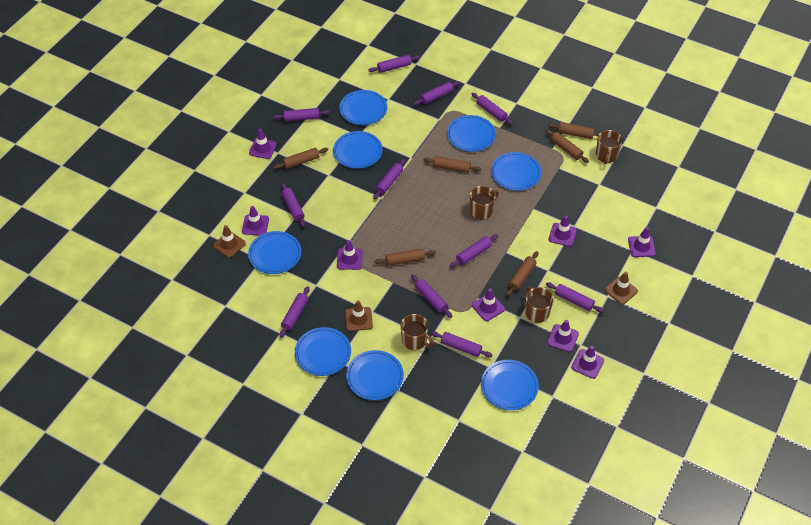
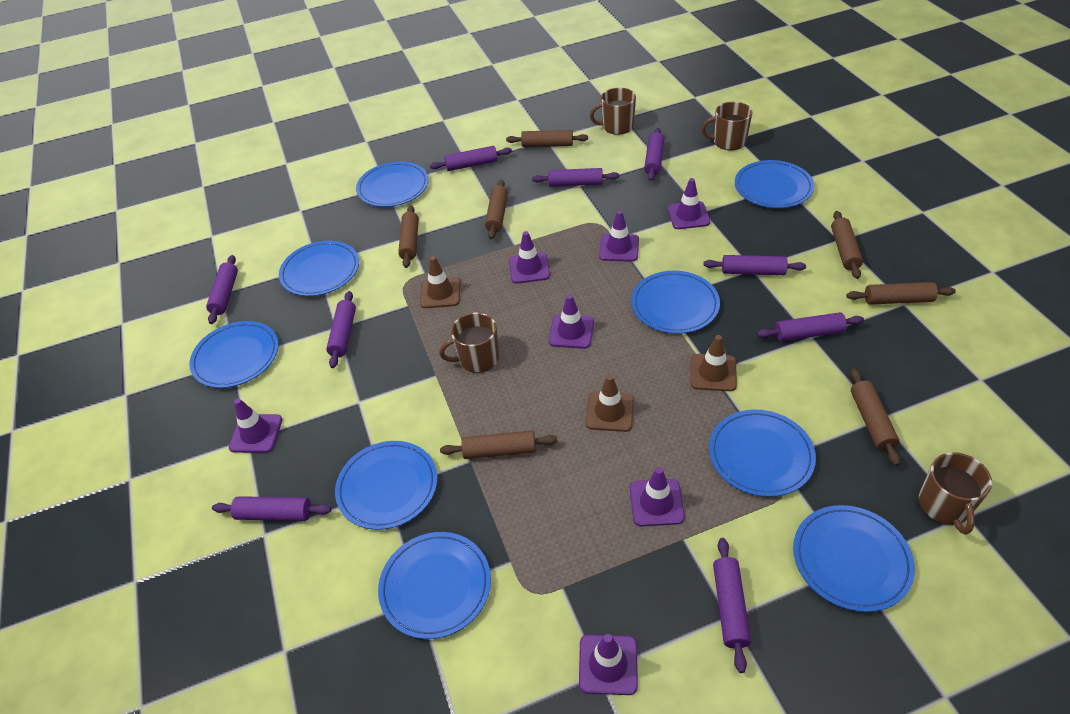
blue plate: 8 -> 9
brown rolling pin: 6 -> 7
purple rolling pin: 11 -> 9
purple traffic cone: 8 -> 7

